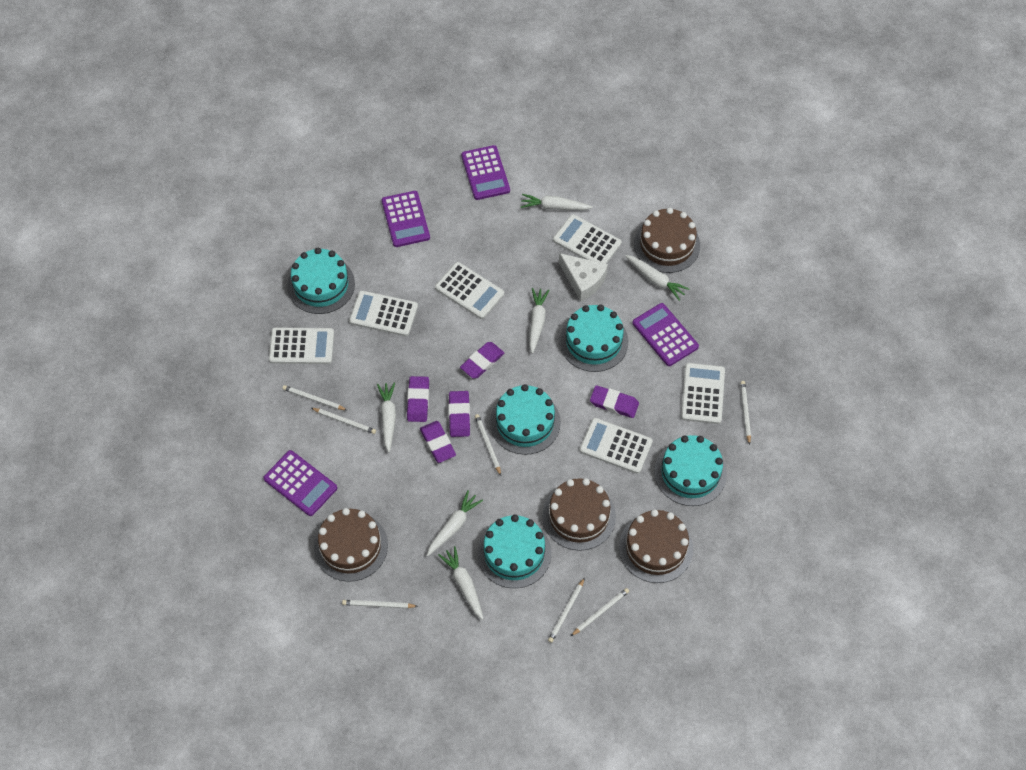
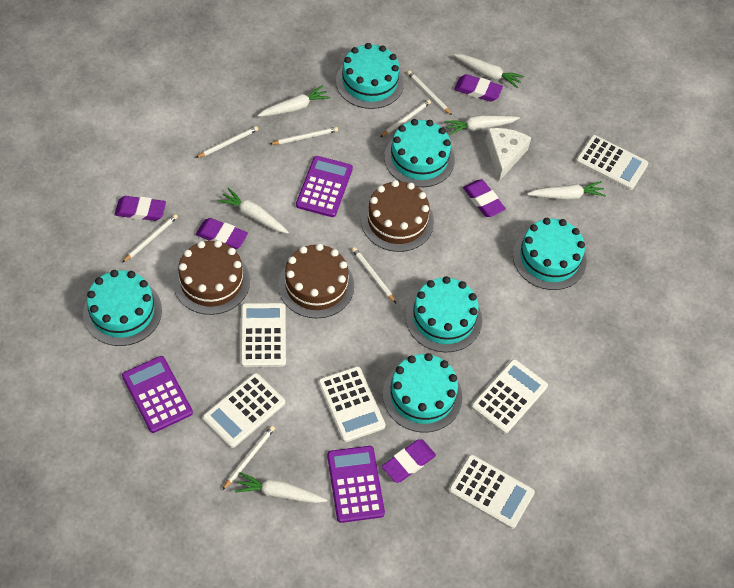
brown cake: 4 -> 3
purple calculator: 4 -> 3
turquoise cake: 5 -> 6

